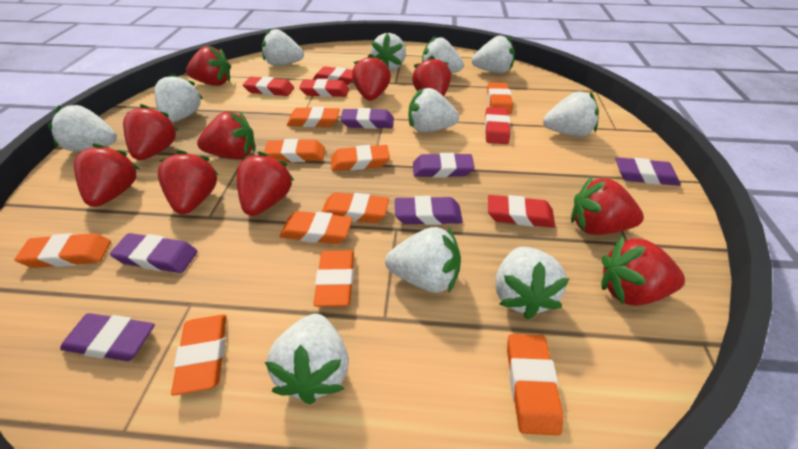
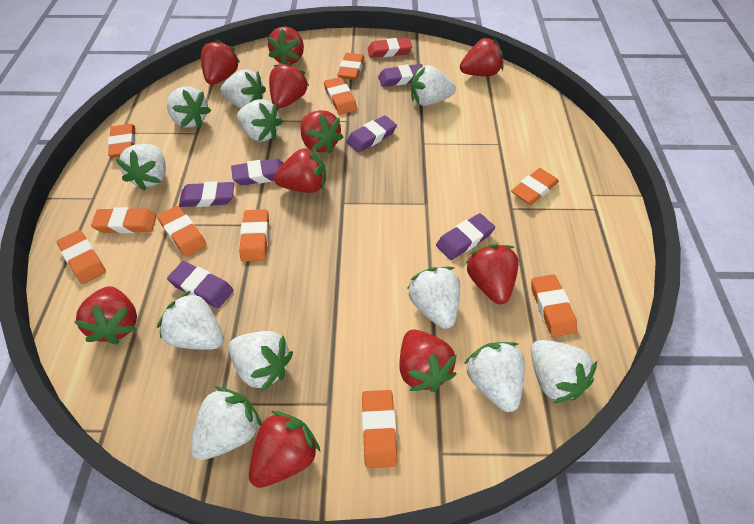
red eraser: 5 -> 1

